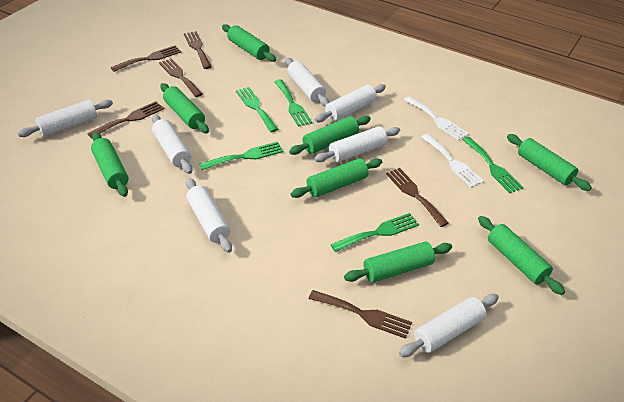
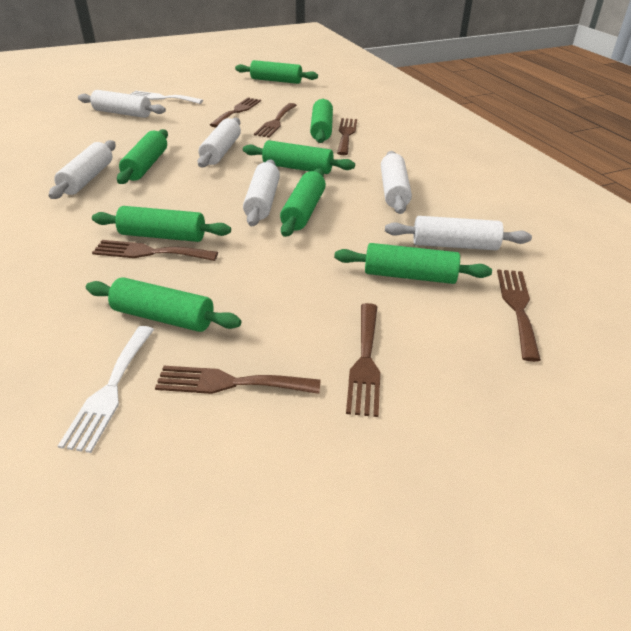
brown fork: 6 -> 7
green fork: 5 -> 0
white rolling pin: 7 -> 6

